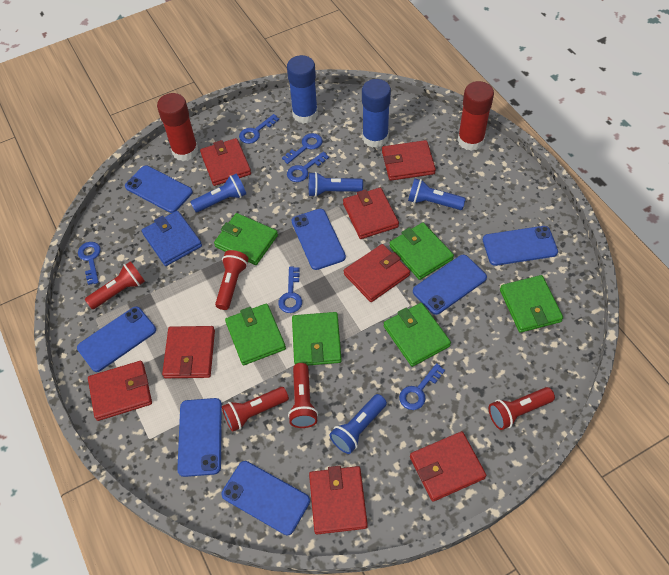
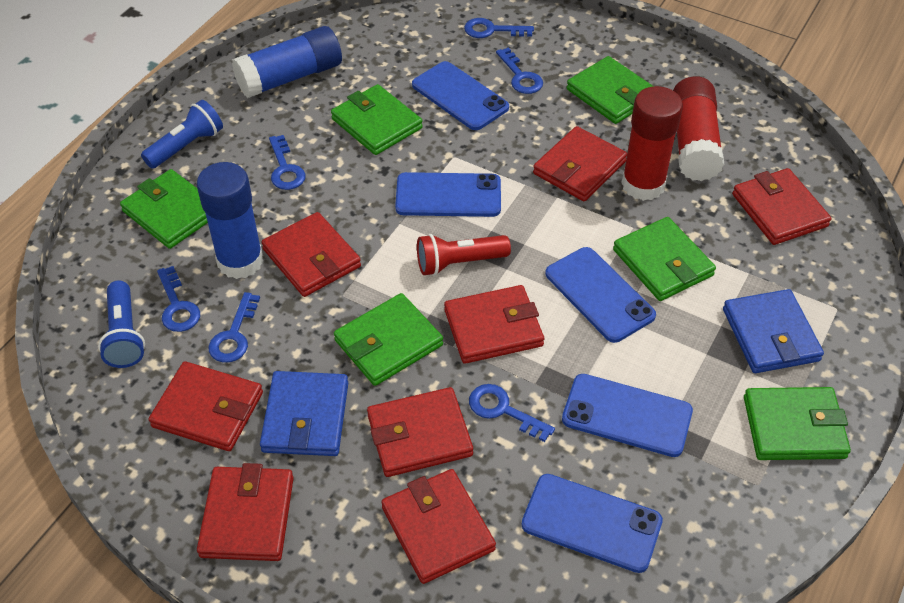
blue flashlight: 4 -> 2
blue phone: 7 -> 5
blue wallet: 1 -> 2
red flashlight: 5 -> 1

